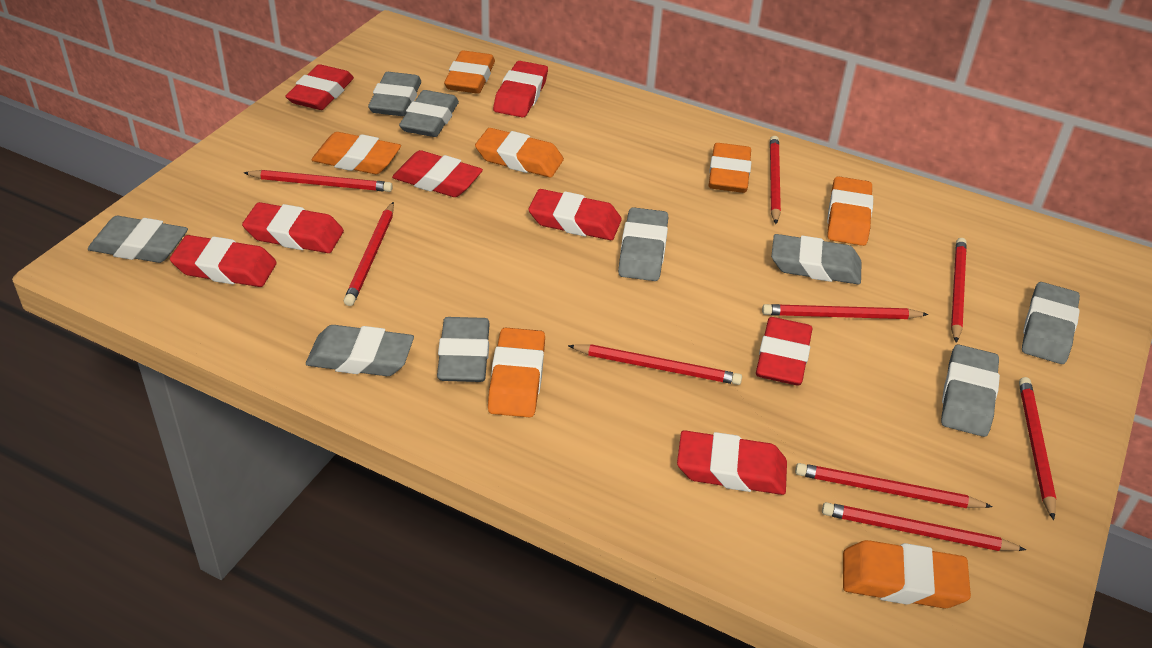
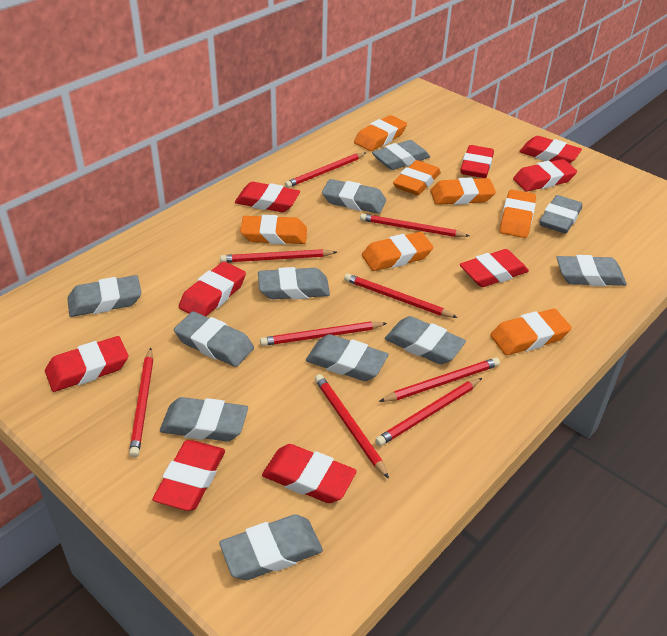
grey eraser: 9 -> 11
red eraser: 8 -> 9

